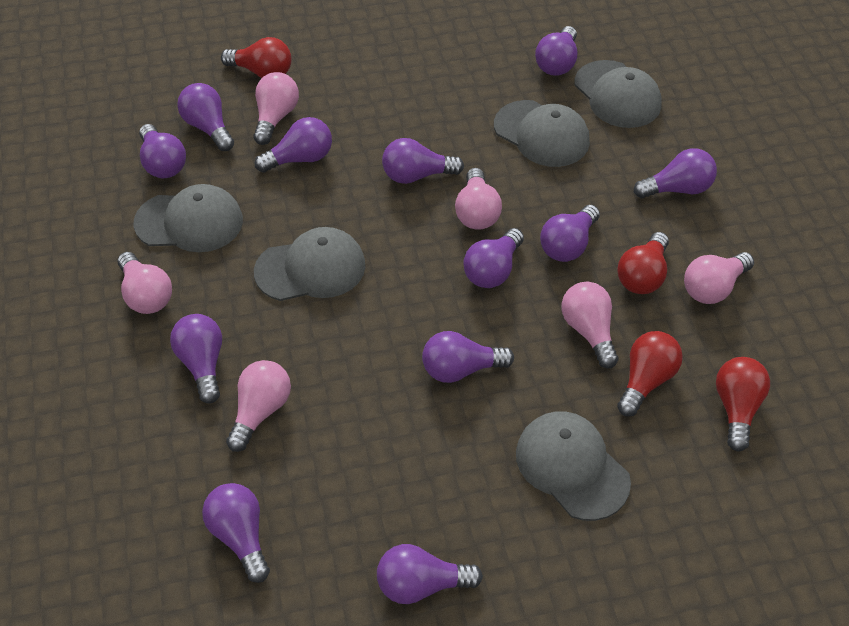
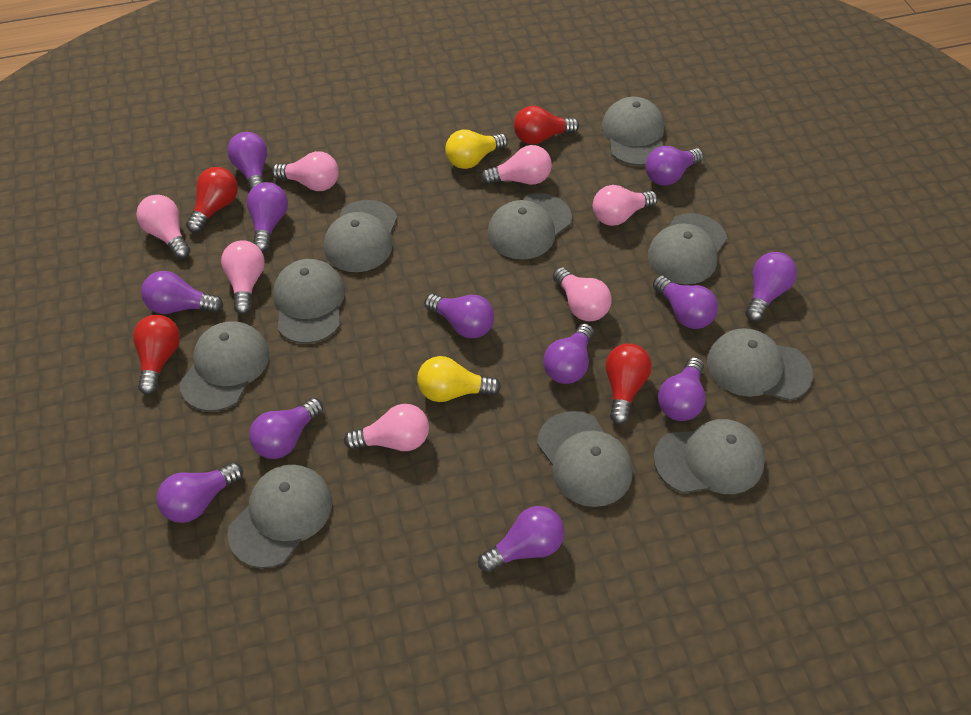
grey cap: 5 -> 10
pink light bulb: 6 -> 7
yellow light bulb: 0 -> 2

